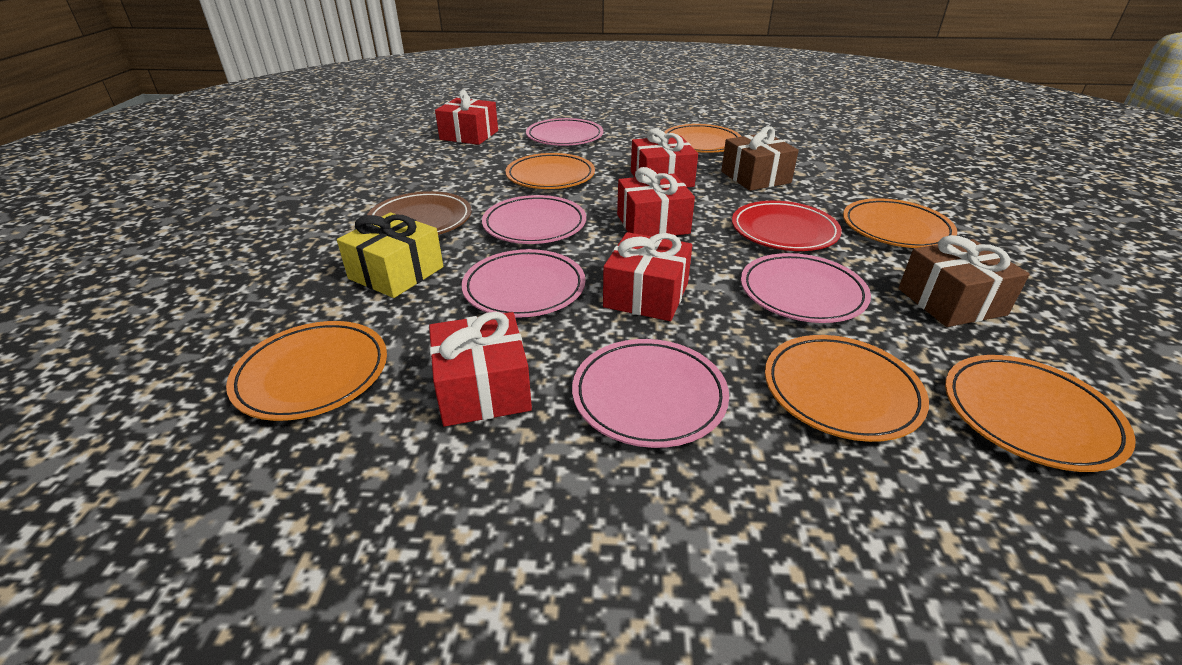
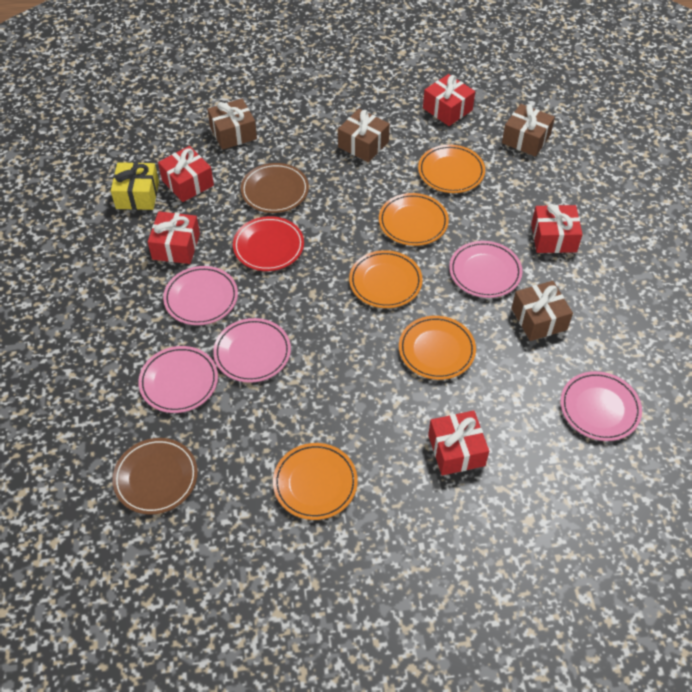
brown gift: 2 -> 4
brown plate: 1 -> 2
orange plate: 6 -> 5

